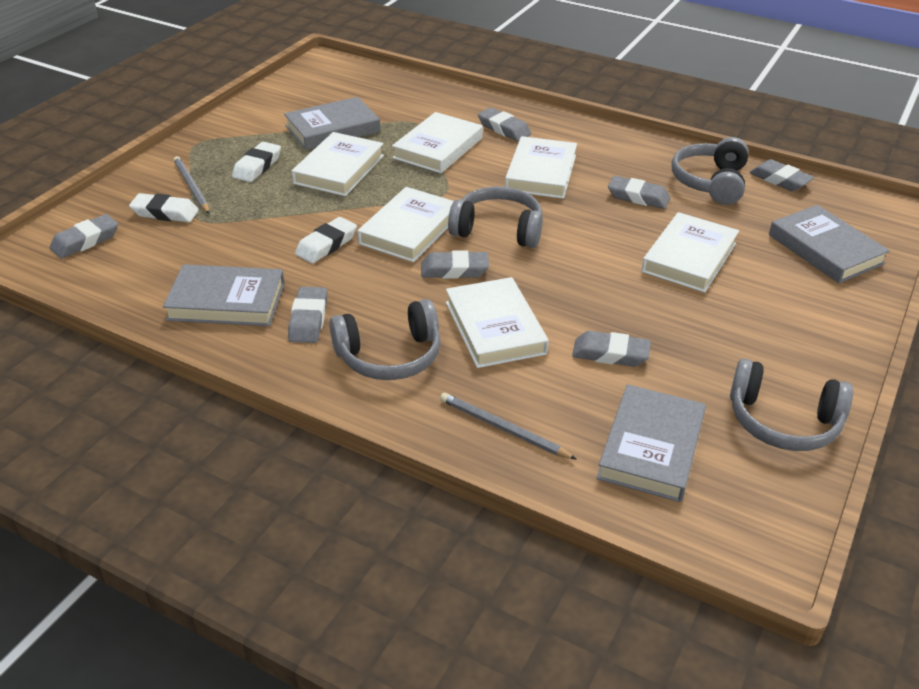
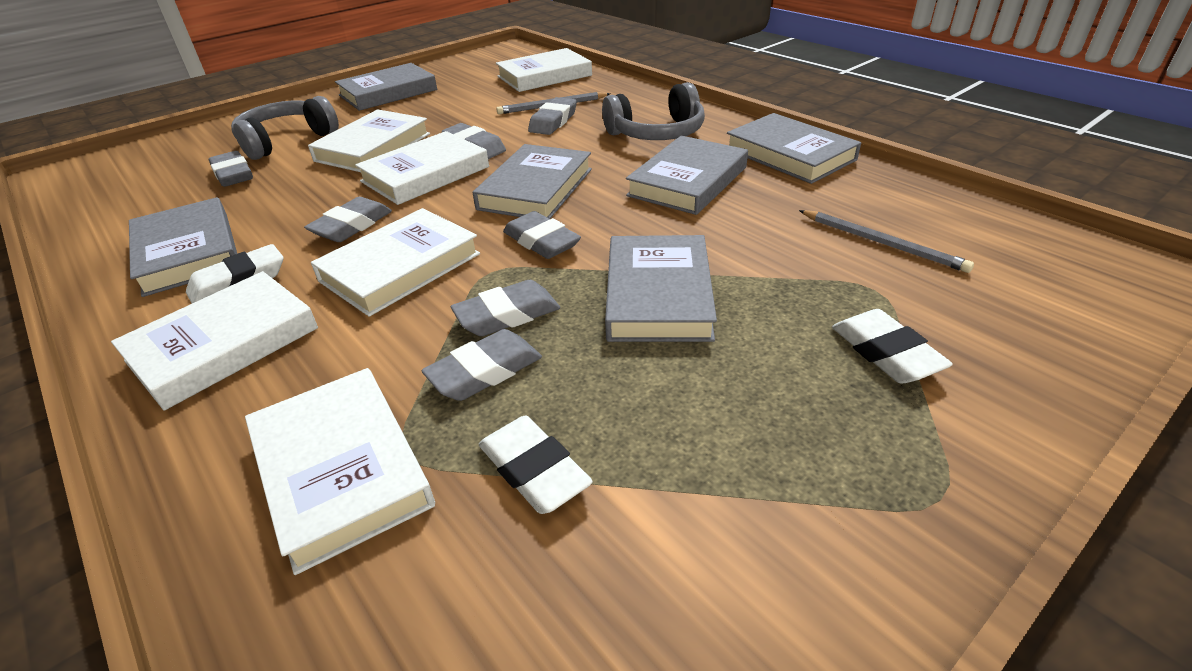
grey book: 4 -> 6
grey headphones: 4 -> 2

